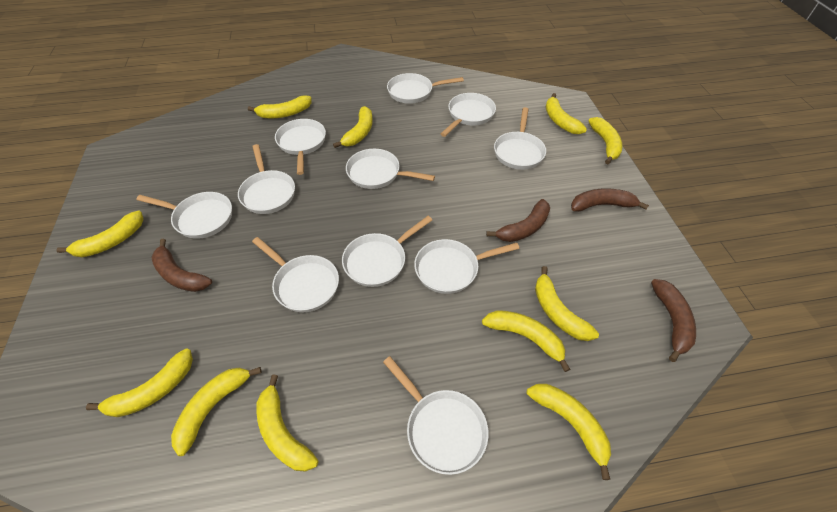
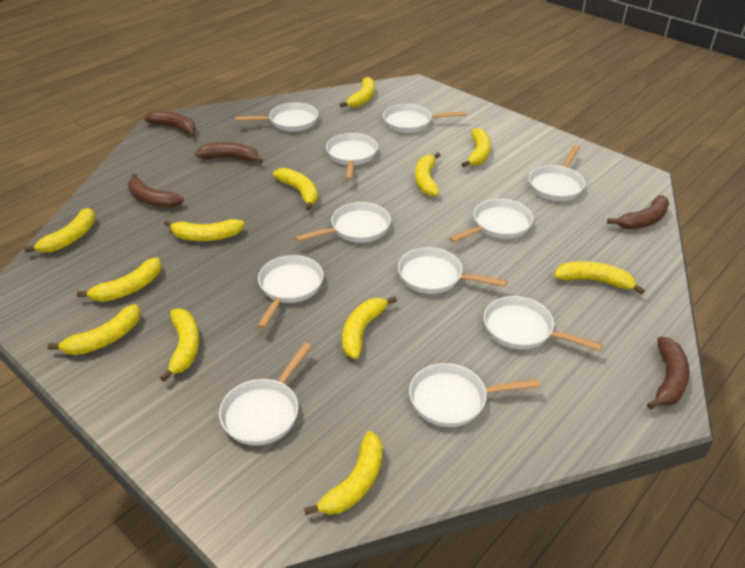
brown banana: 4 -> 5
yellow banana: 11 -> 12

